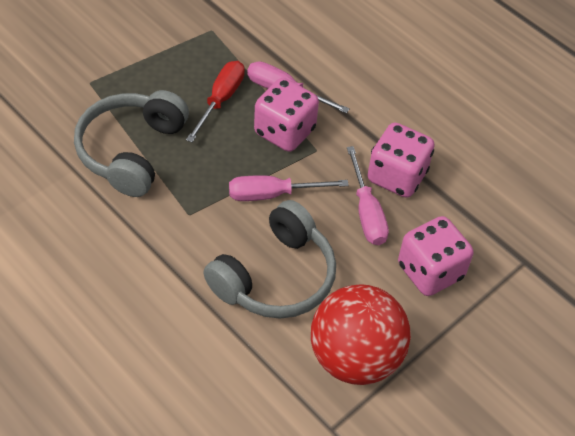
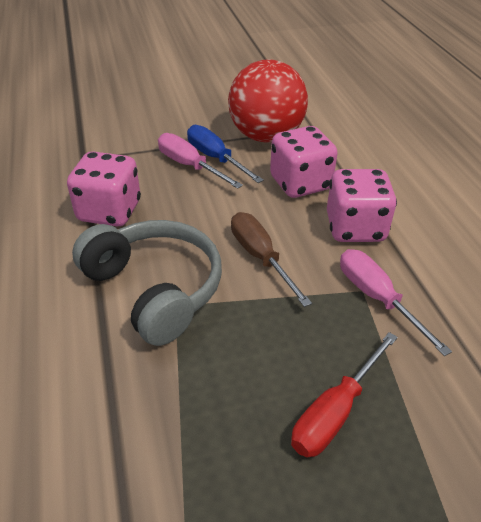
blue screwdriver: 0 -> 1
brown screwdriver: 0 -> 1
grey headphones: 2 -> 1
pink screwdriver: 3 -> 2

